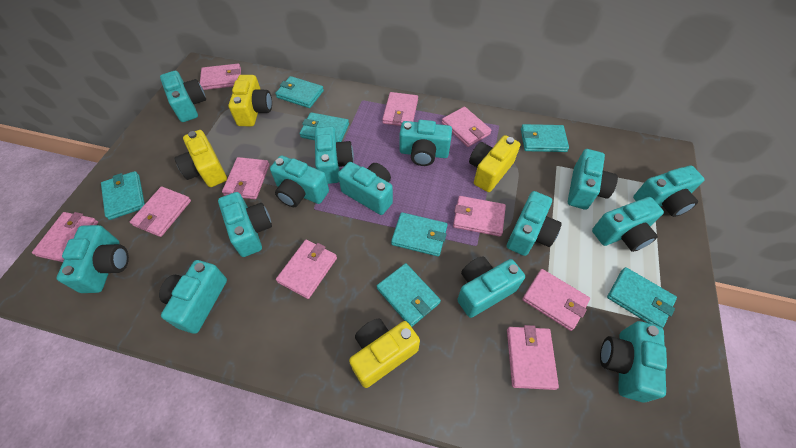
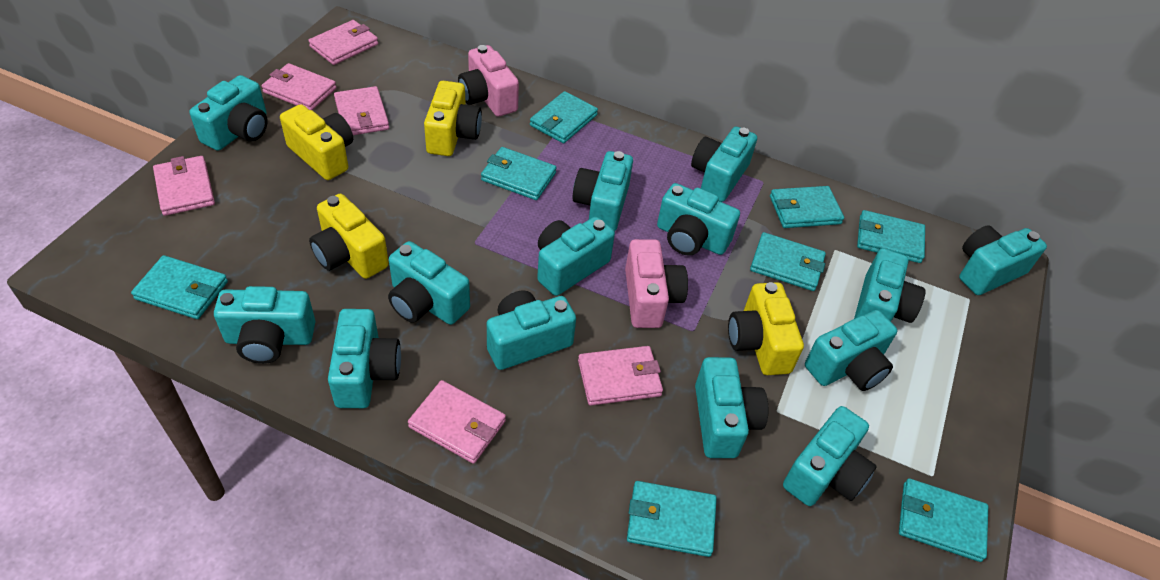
pink camera: 0 -> 2
pink wallet: 10 -> 6
turquoise wallet: 7 -> 8

